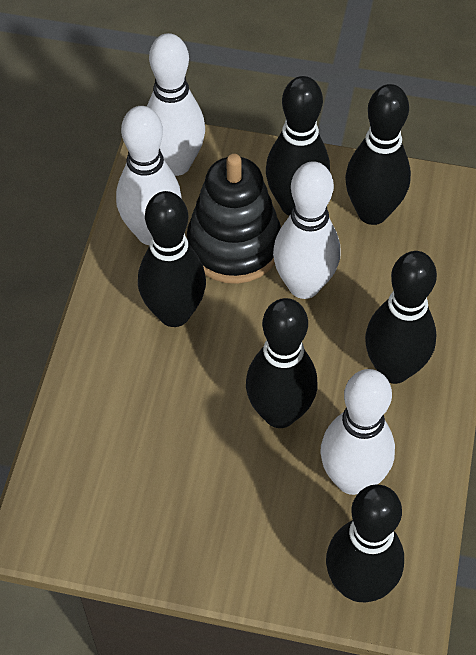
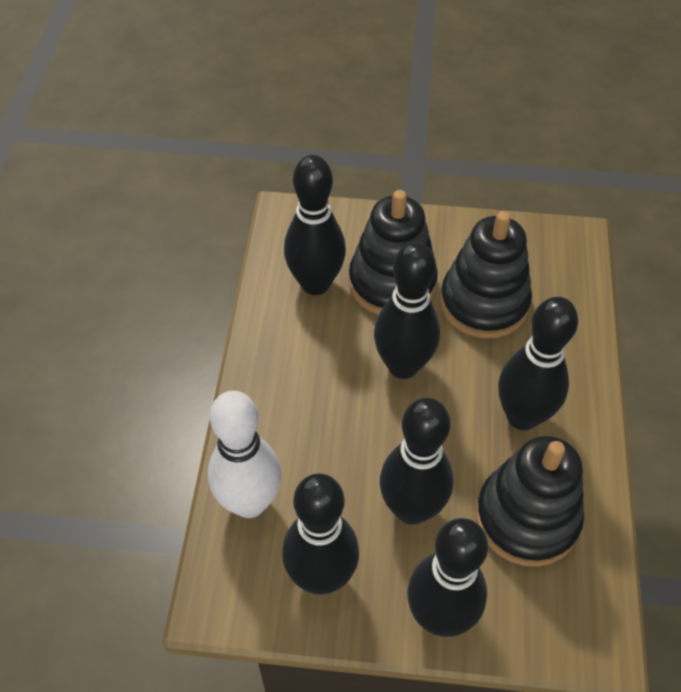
black stacking toy: 1 -> 3
white bowling pin: 4 -> 1

